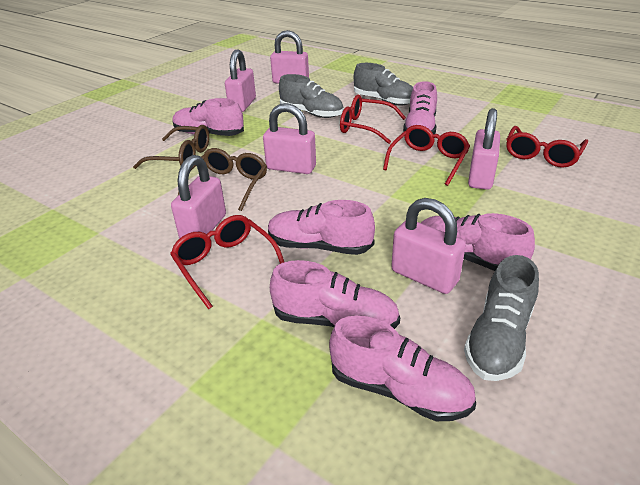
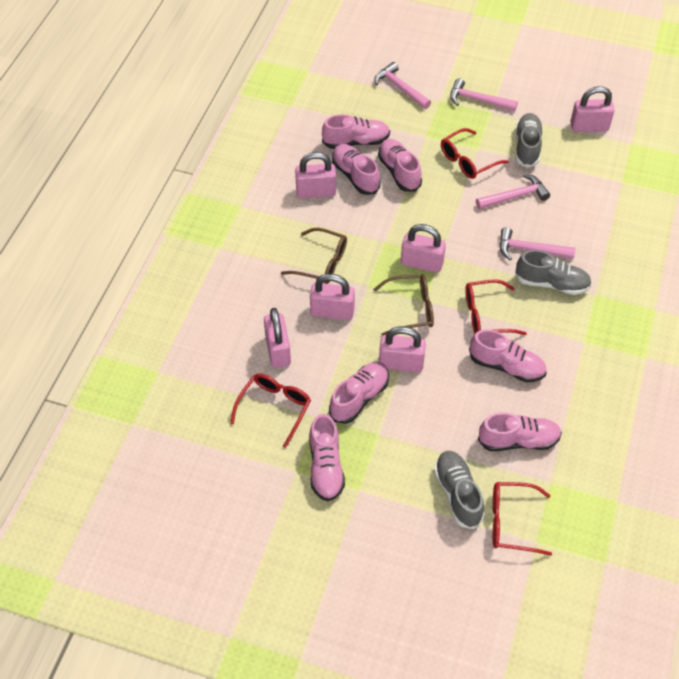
pink hammer: 0 -> 4
pink shoe: 6 -> 7

